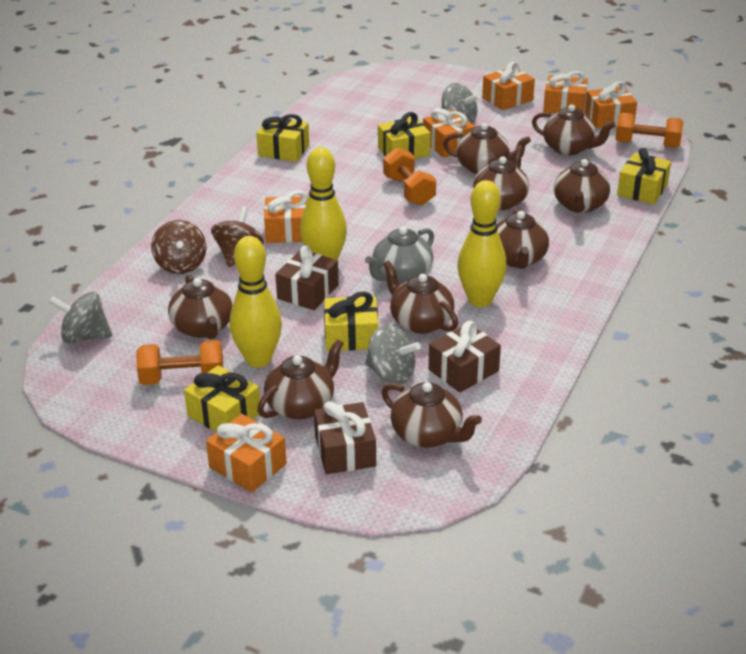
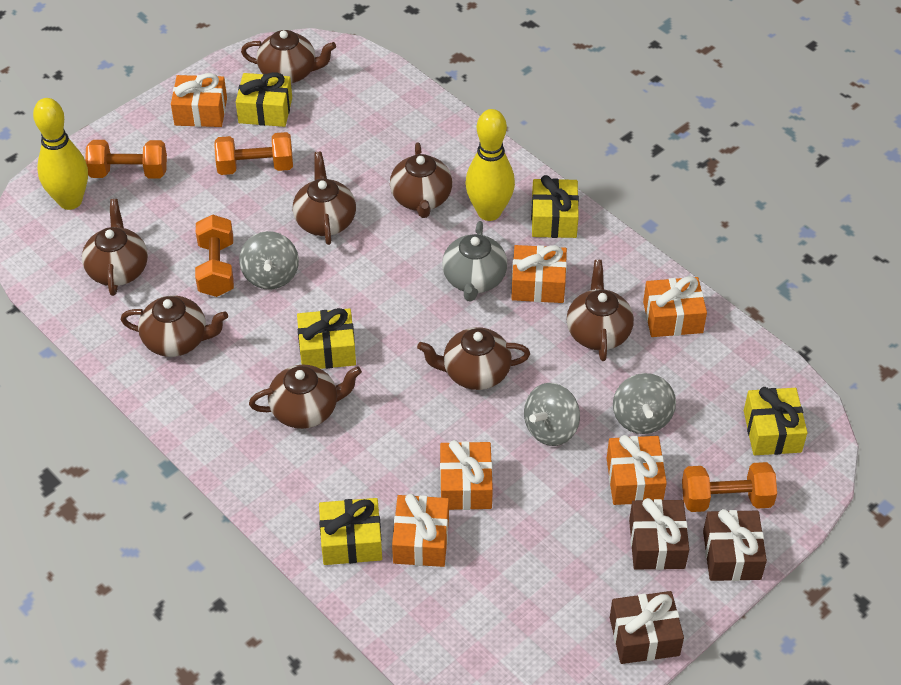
brown spinning top: 2 -> 0
brown teapot: 9 -> 8
orange dumbbell: 3 -> 4
yellow bowling pin: 3 -> 2

